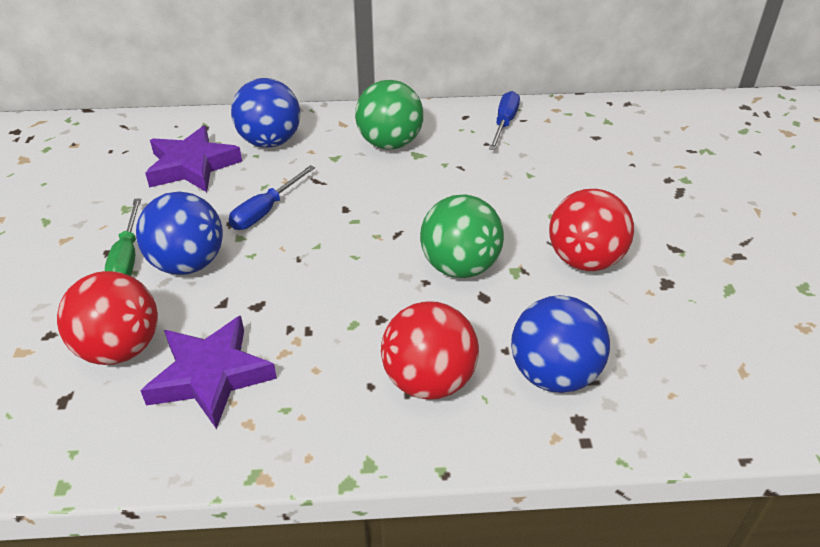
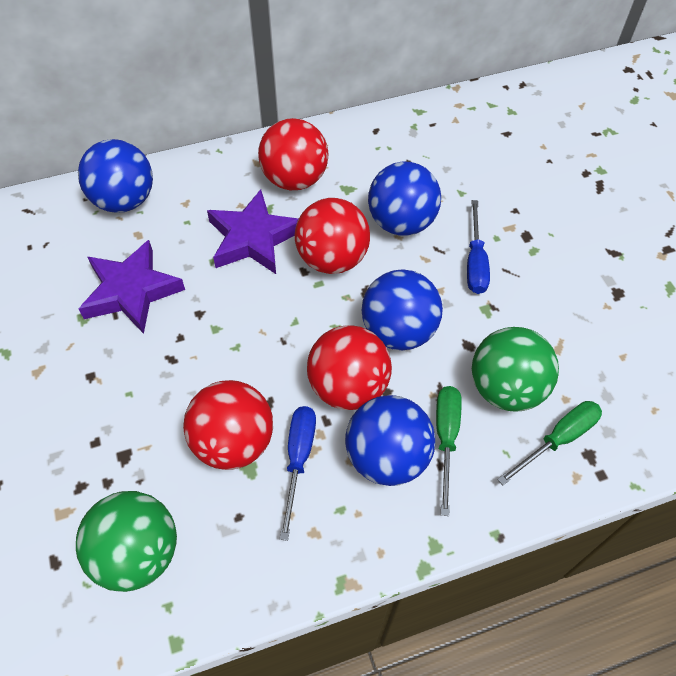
blue ball: 3 -> 4
green screwdriver: 1 -> 2
red ball: 3 -> 4

